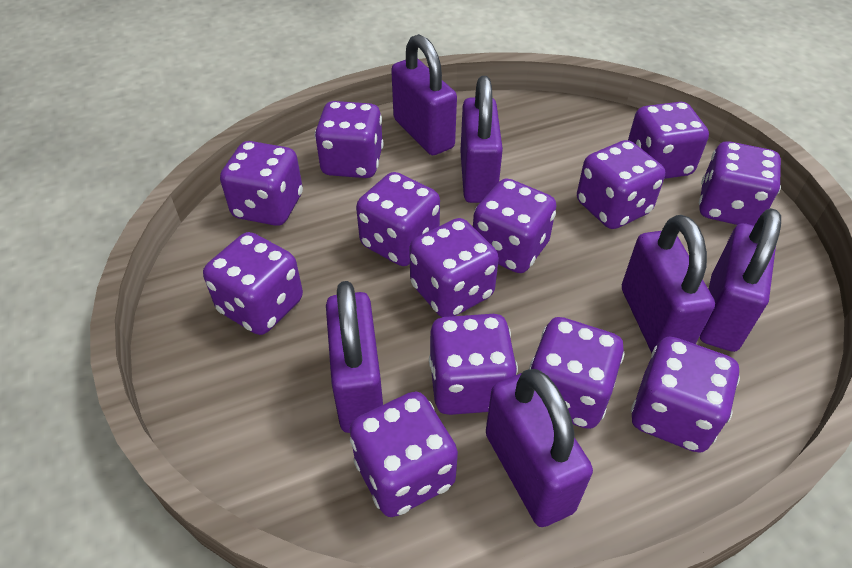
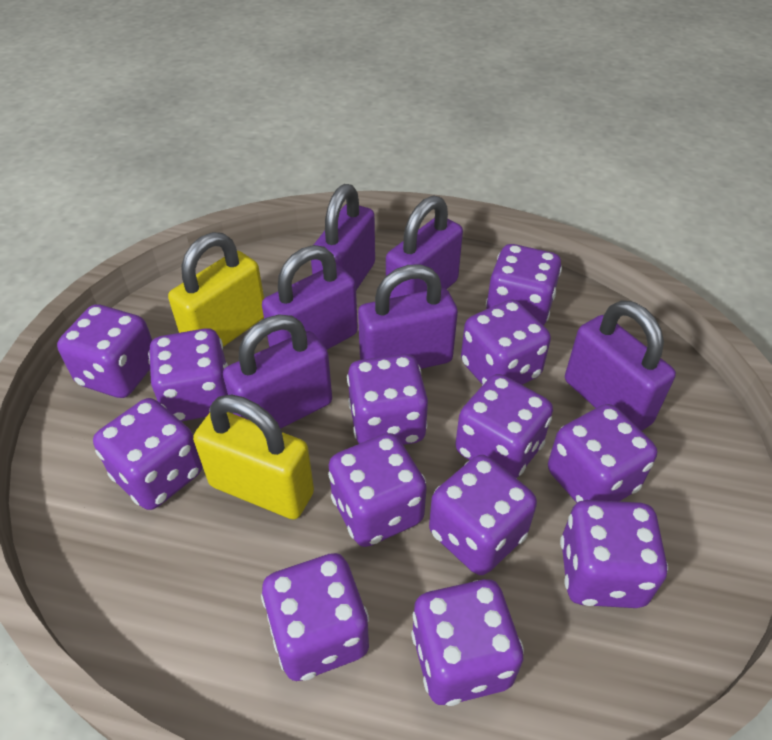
yellow padlock: 0 -> 2

